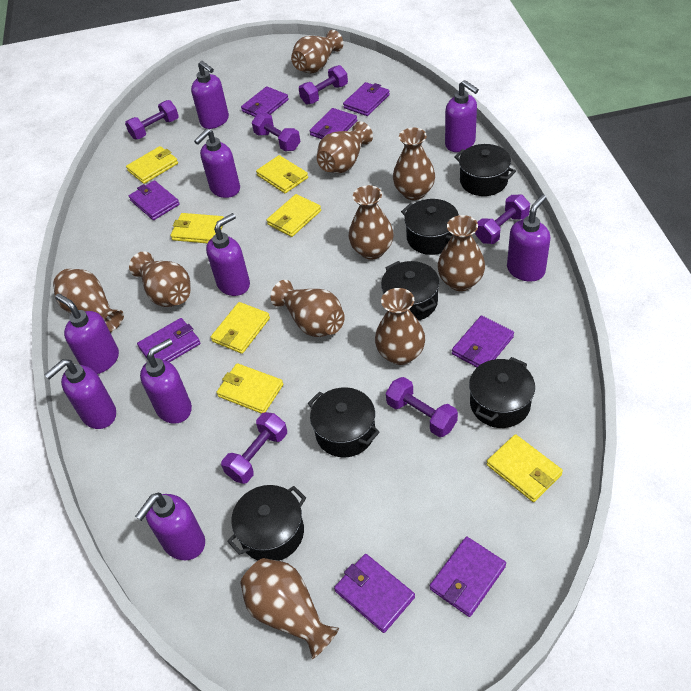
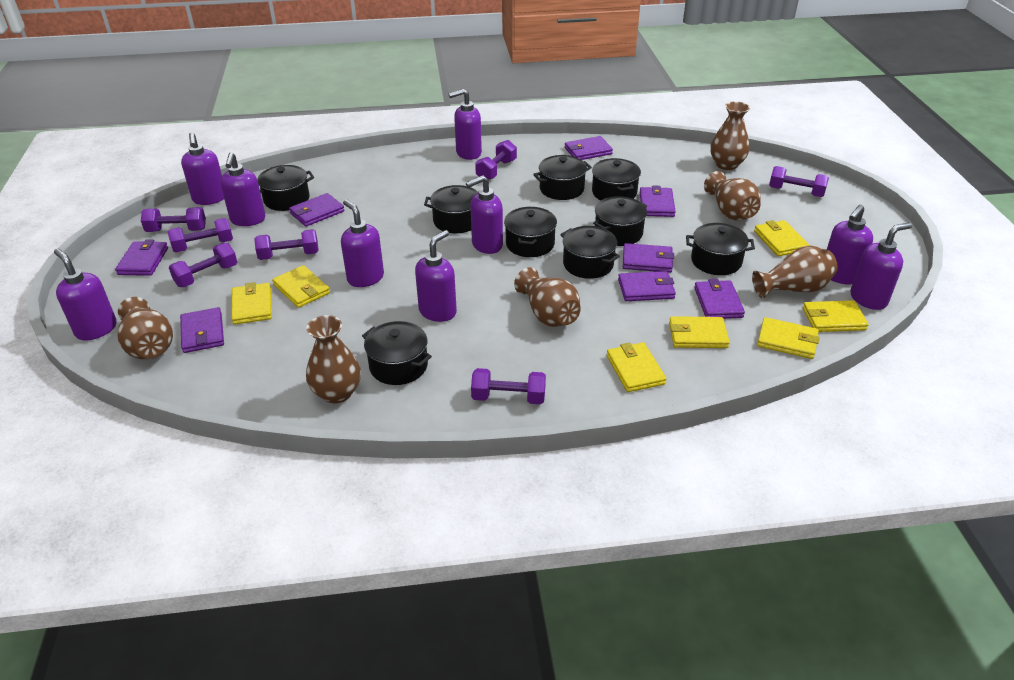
black pot: 6 -> 9
brown vase: 10 -> 6
purple dumbbell: 6 -> 7

